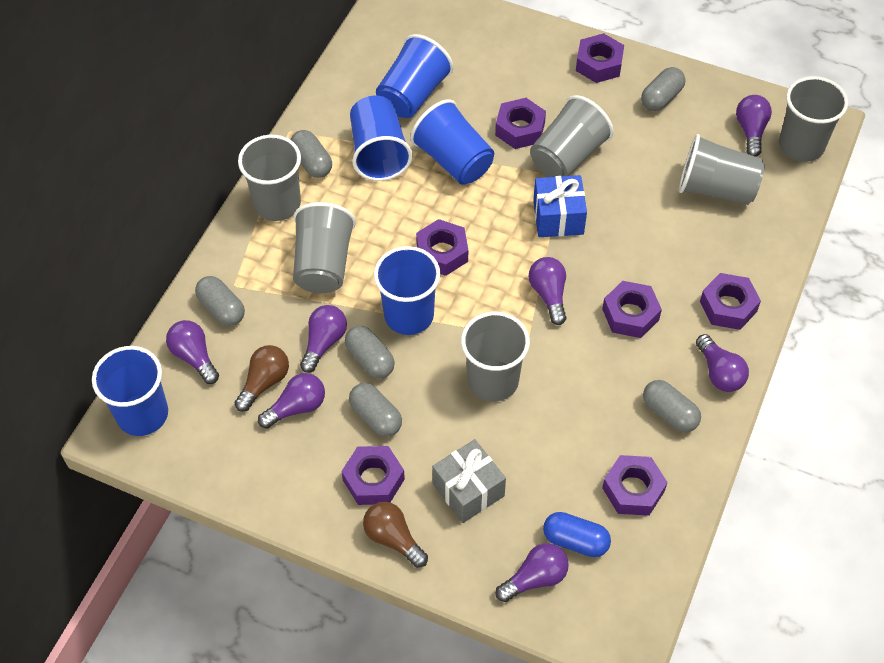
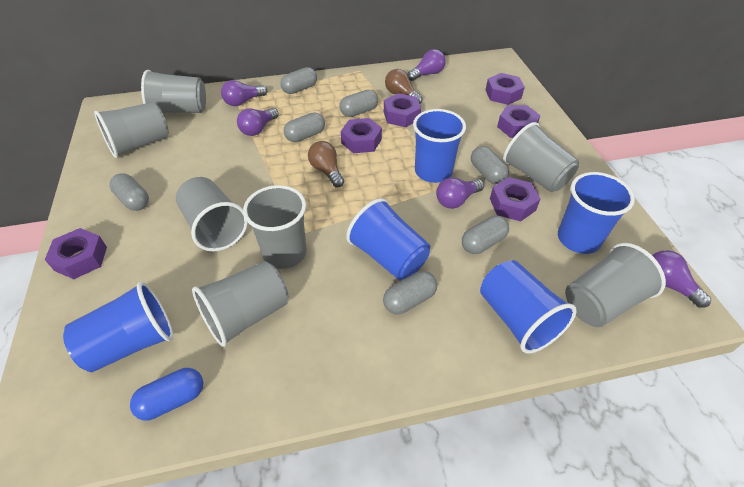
blue gift: 1 -> 0
grey capsule: 6 -> 7
grey cup: 6 -> 7
grey gift: 1 -> 0
purple light bulb: 7 -> 5
purple nut: 7 -> 6

